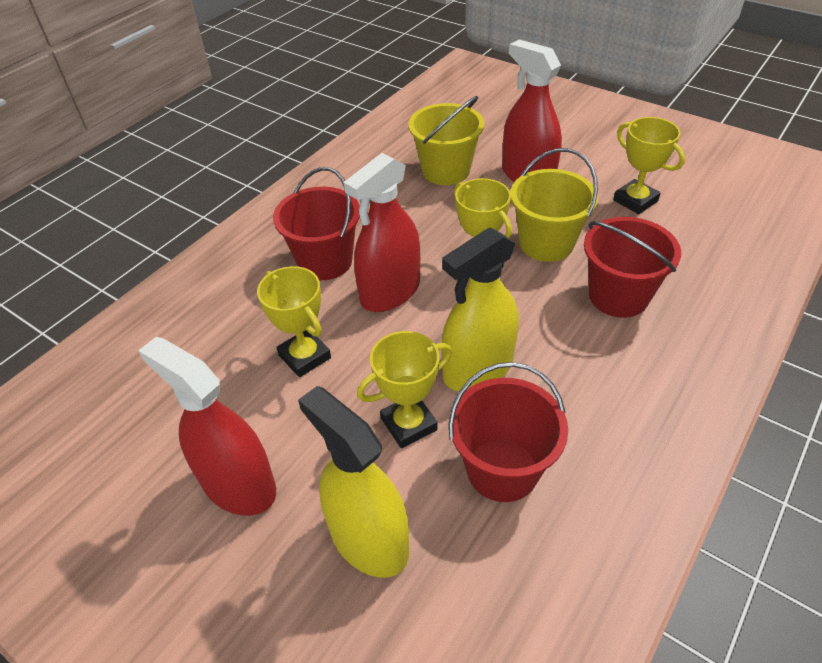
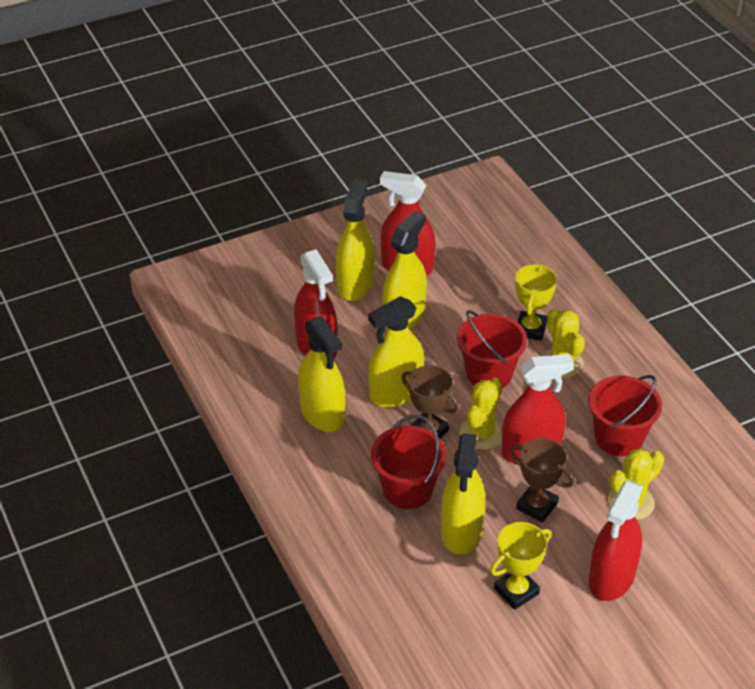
brown trophy: 0 -> 2
red spray bottle: 3 -> 4
yellow bucket: 2 -> 0
yellow cactus: 0 -> 3
yellow spray bottle: 2 -> 5
yellow trophy: 4 -> 2

